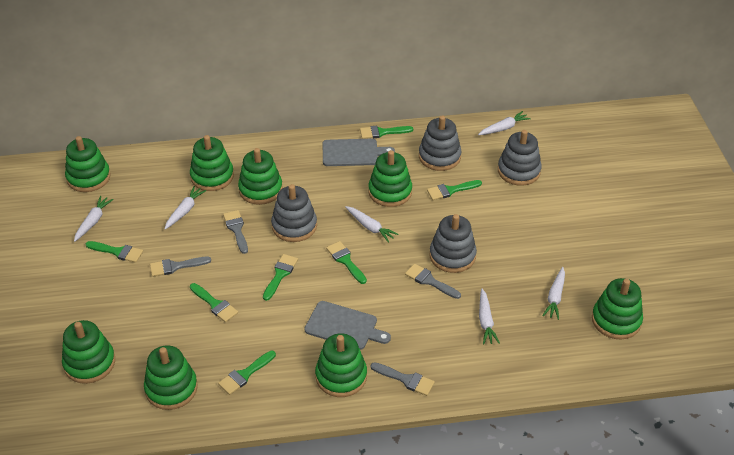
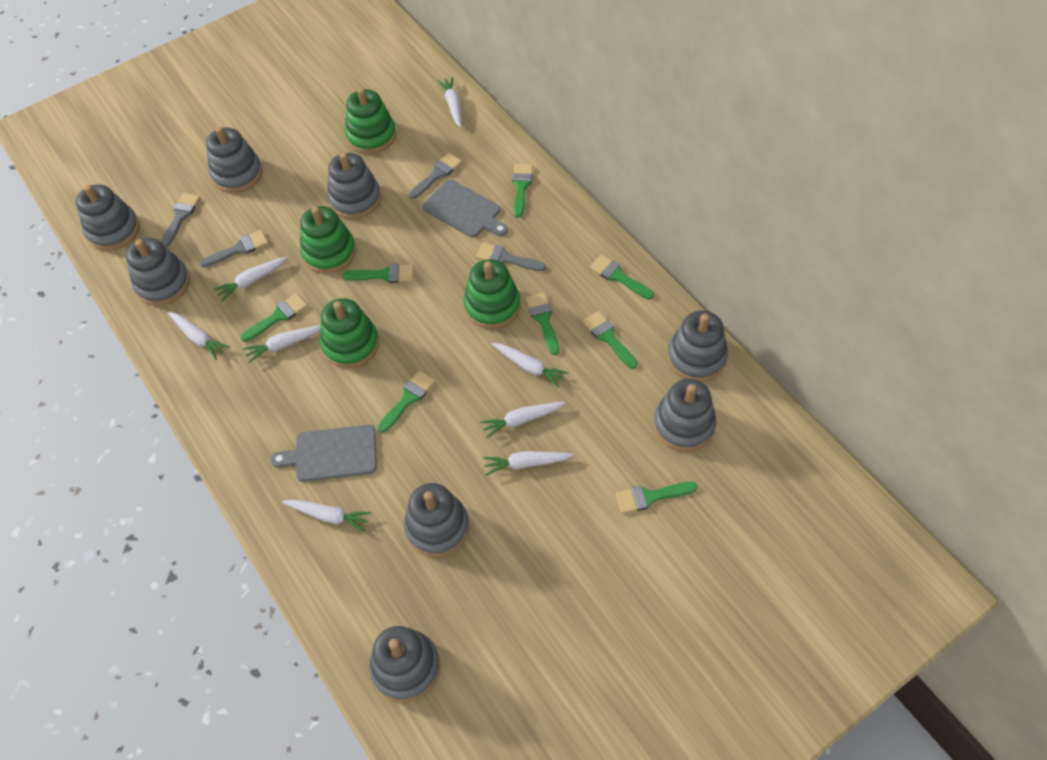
green brush: 7 -> 8
green stacking toy: 8 -> 4
grey stacking toy: 4 -> 8
white carrot: 6 -> 8

